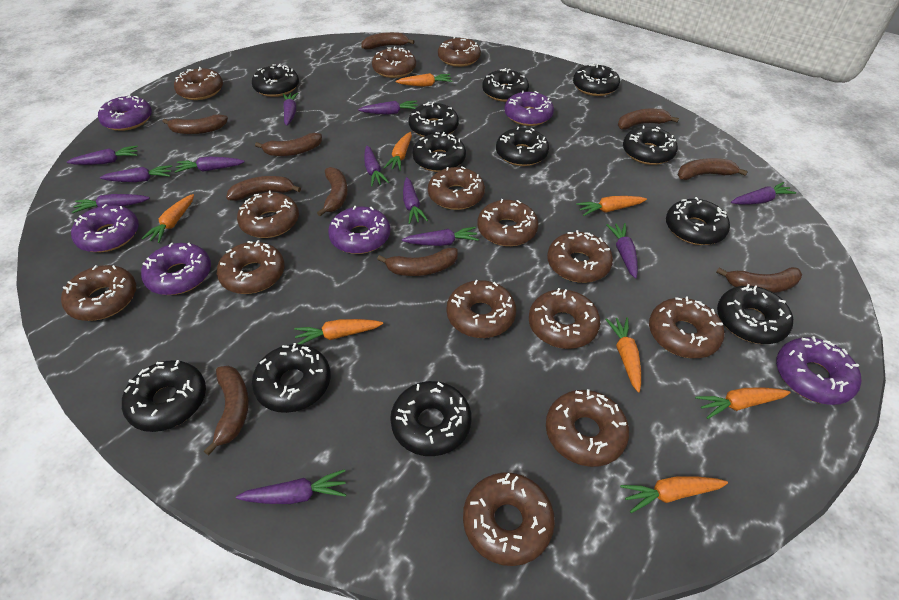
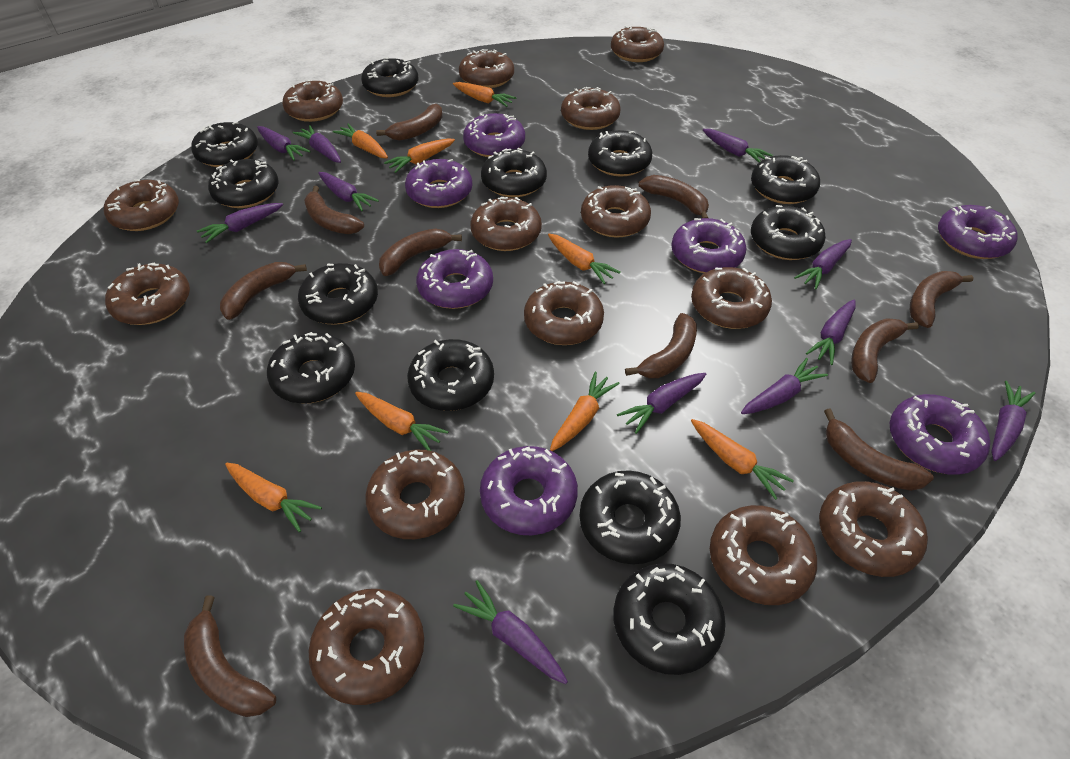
purple carrot: 12 -> 11
purple donut: 6 -> 7

